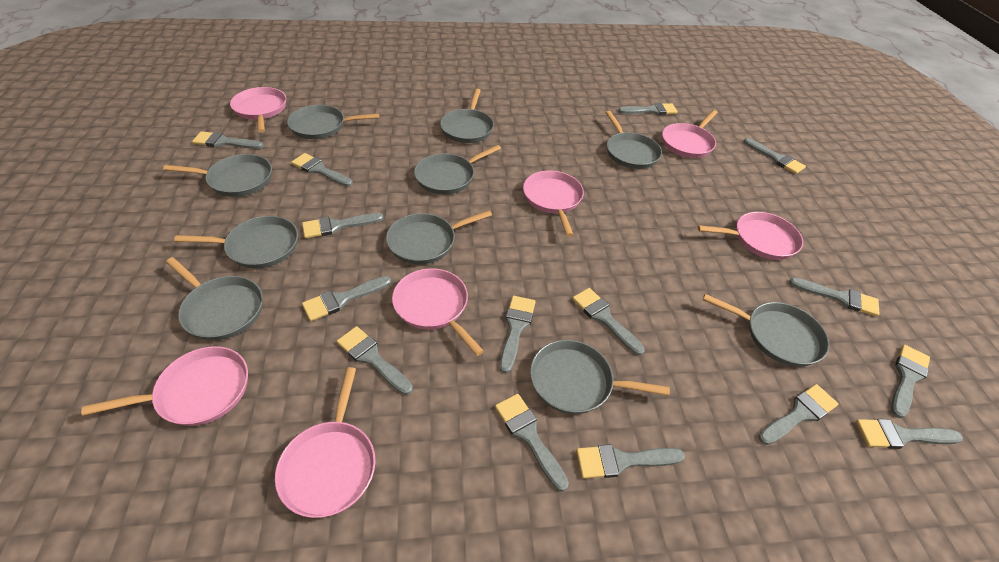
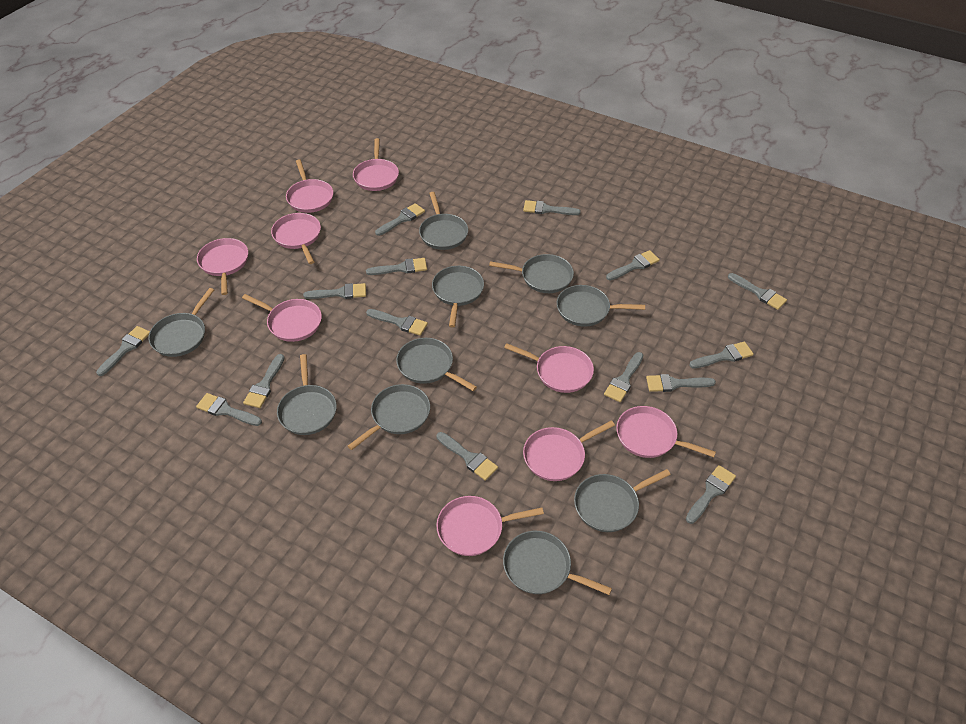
pink pan: 7 -> 9

